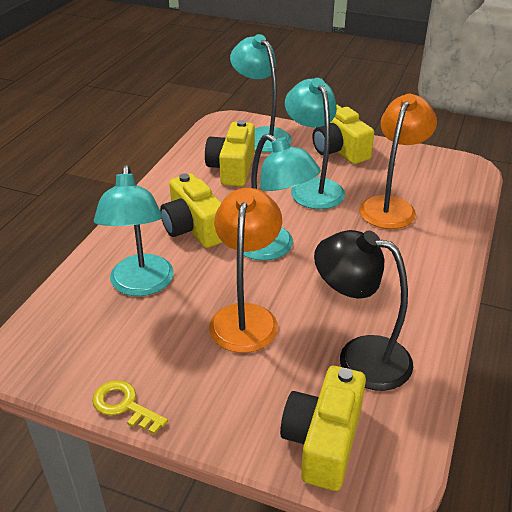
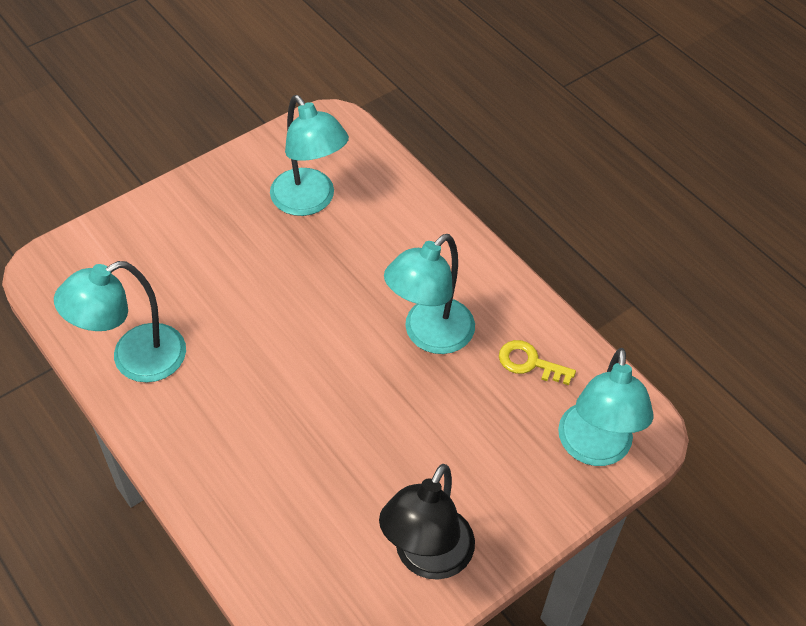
orange lamp: 2 -> 0
yellow camera: 4 -> 0

